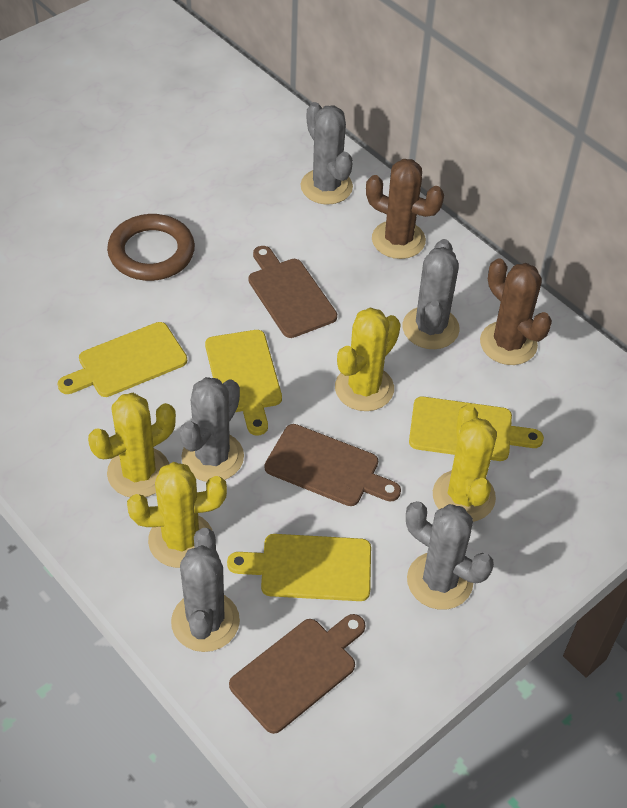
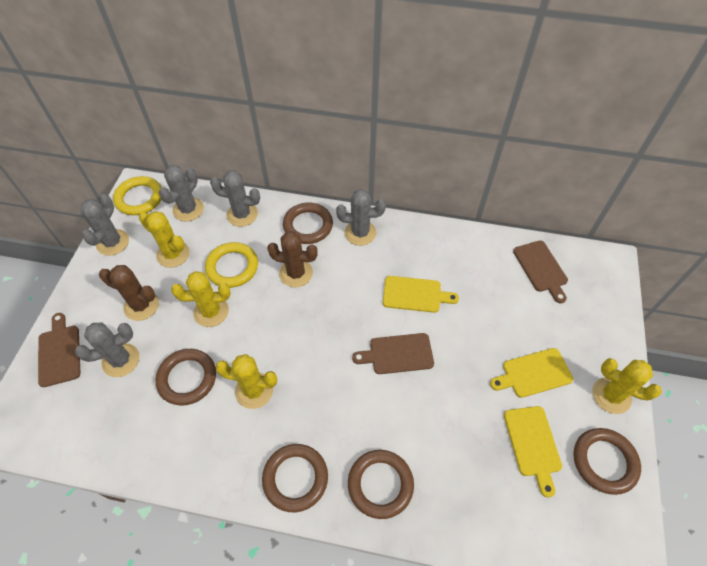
brown ring: 1 -> 5
yellow cutting board: 4 -> 3
yellow ring: 0 -> 2

